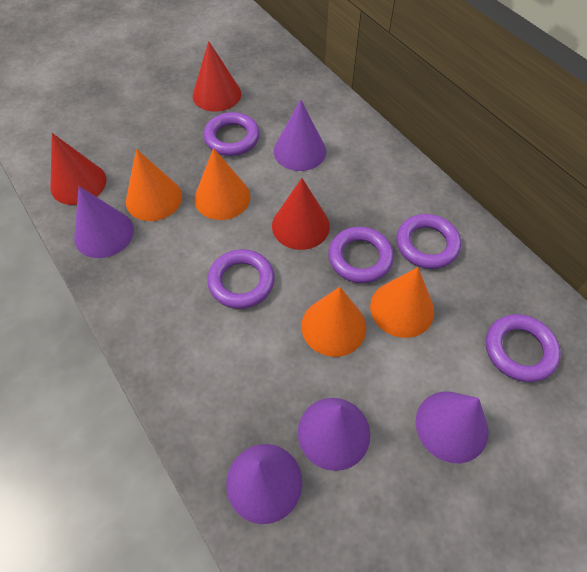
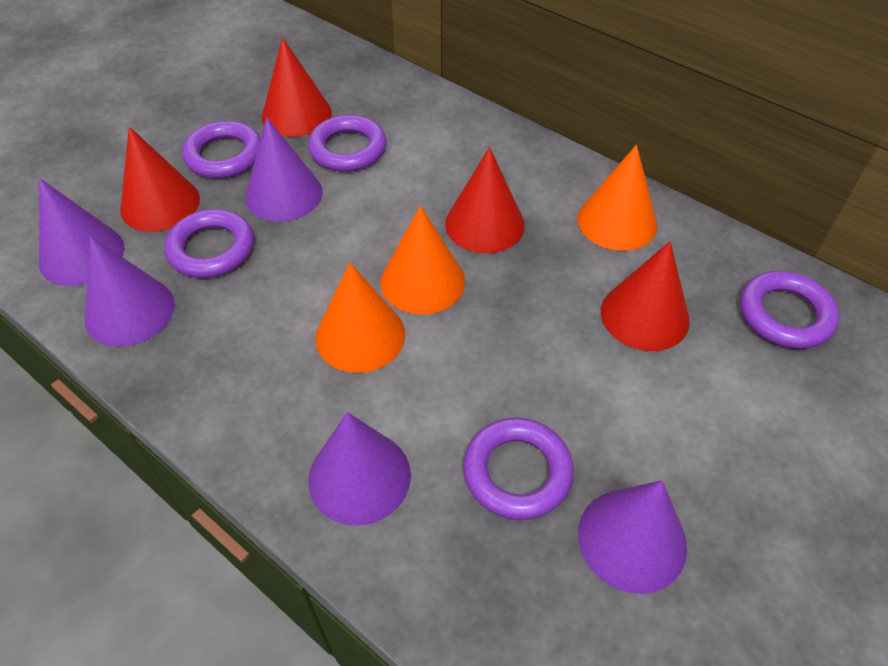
orange cone: 4 -> 3
red cone: 3 -> 4

